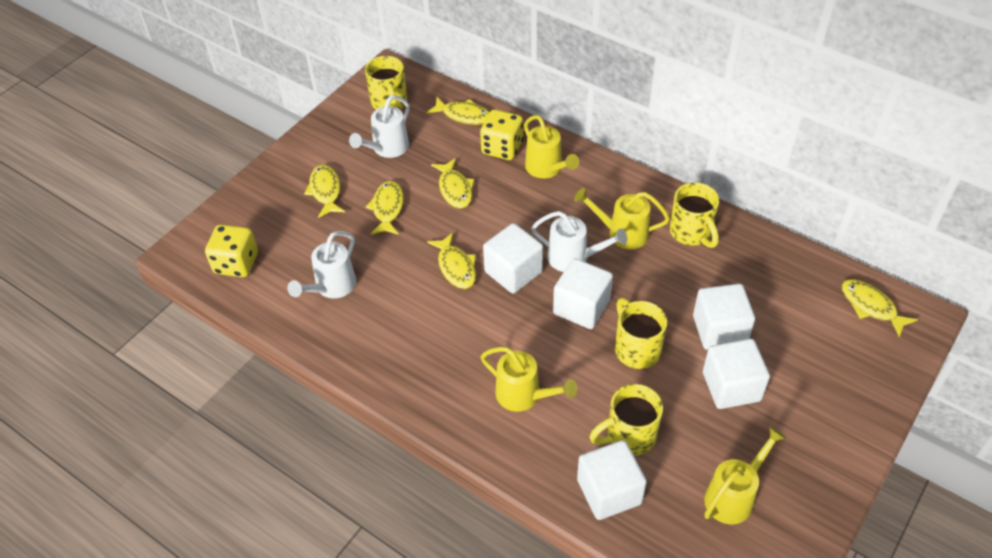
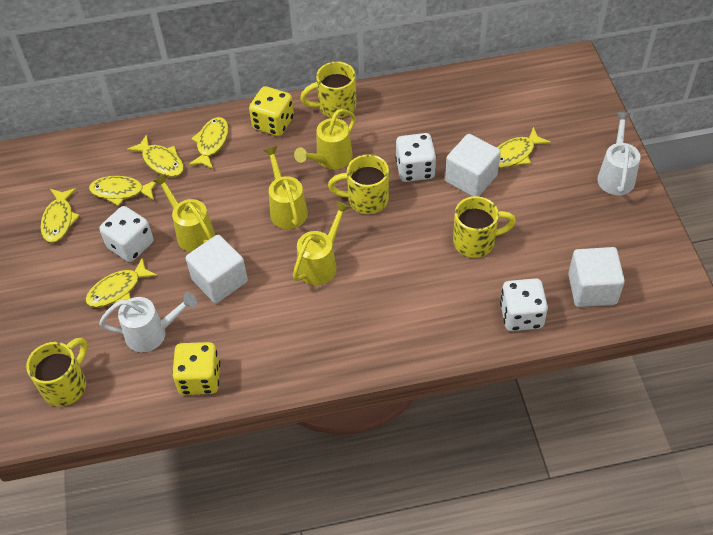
white cube: 5 -> 3
white dice: 0 -> 3
white watering can: 3 -> 2

